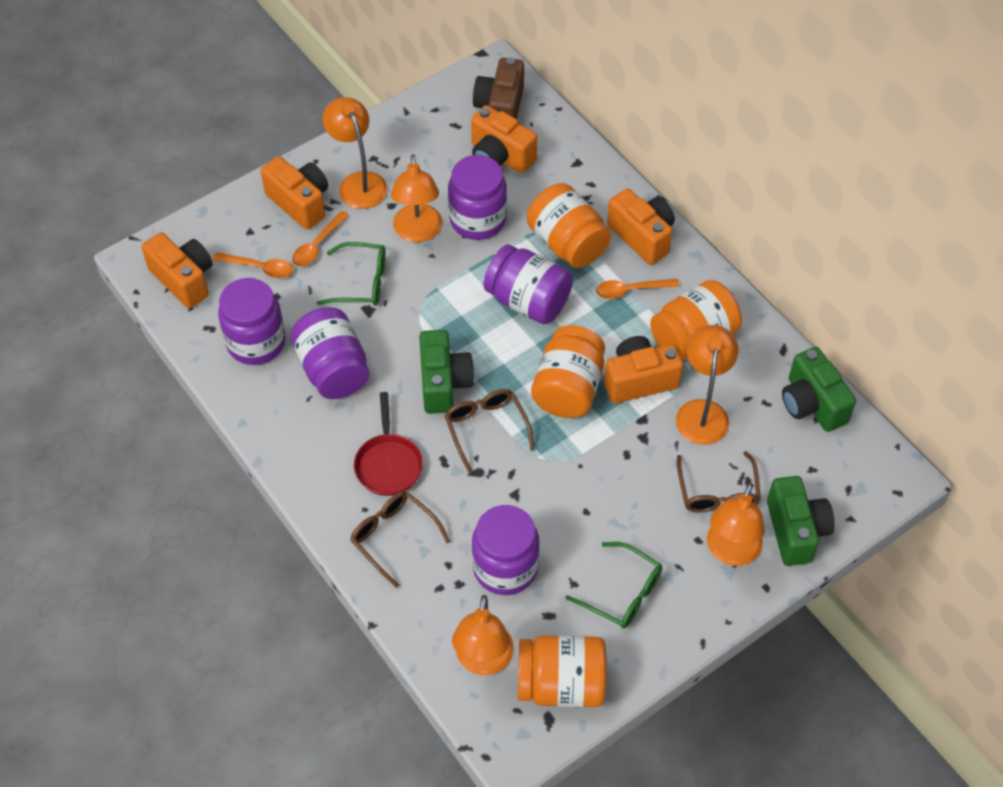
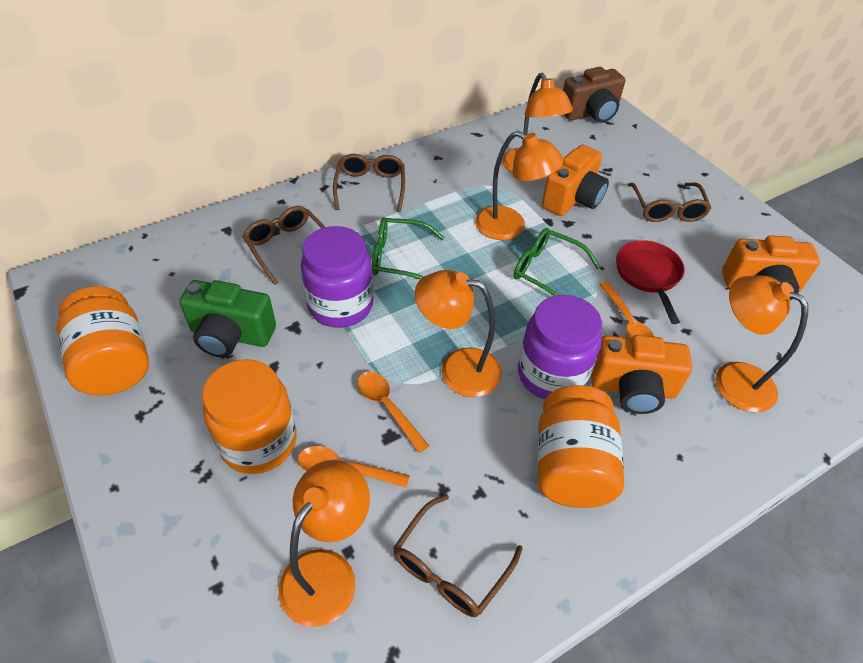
brown glasses: 3 -> 4
green camera: 3 -> 1
orange camera: 5 -> 3
orange jar: 4 -> 3
purple jar: 5 -> 2

